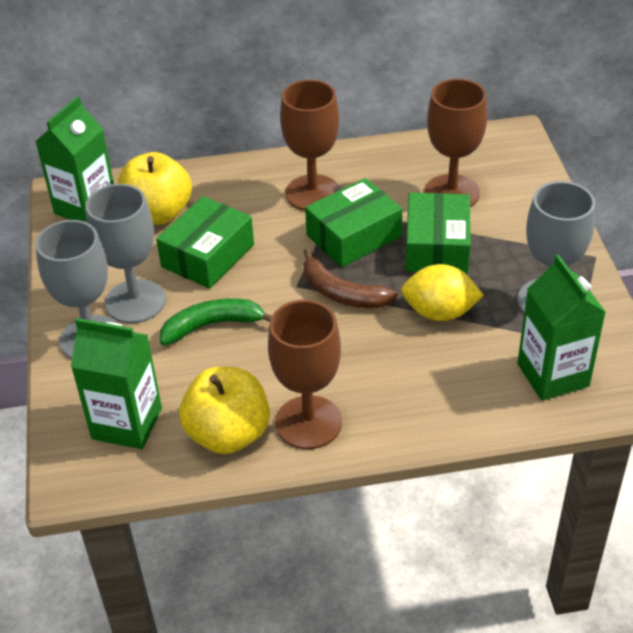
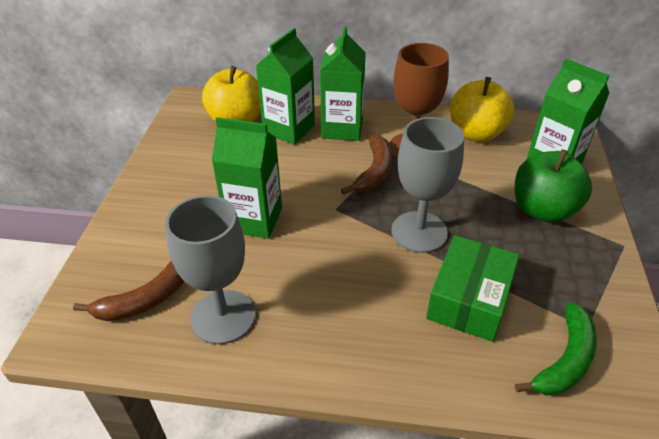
brown banana: 1 -> 2
brown goblet: 3 -> 1
green apple: 0 -> 1
green box: 3 -> 1
green carton: 3 -> 4
grey goblet: 3 -> 2
yellow lemon: 1 -> 0

